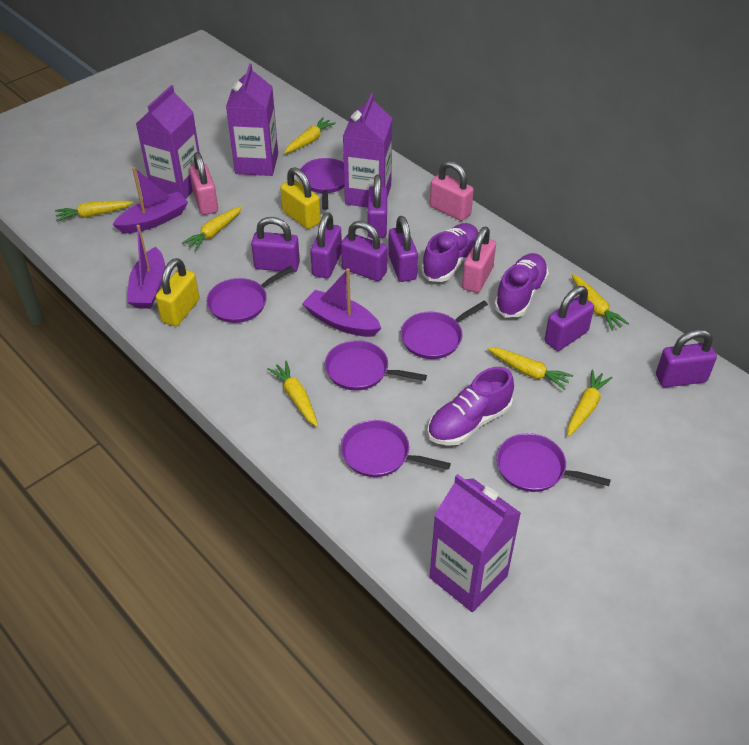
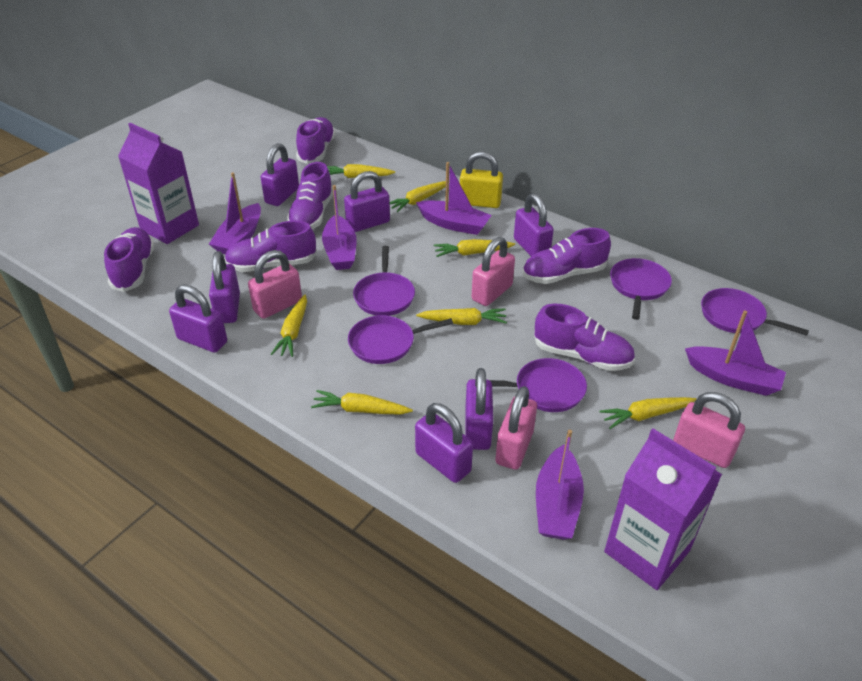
pink padlock: 3 -> 4
purple boat: 3 -> 5
purple carton: 4 -> 2
purple pan: 6 -> 5
purple shoe: 3 -> 6
yellow padlock: 2 -> 1

